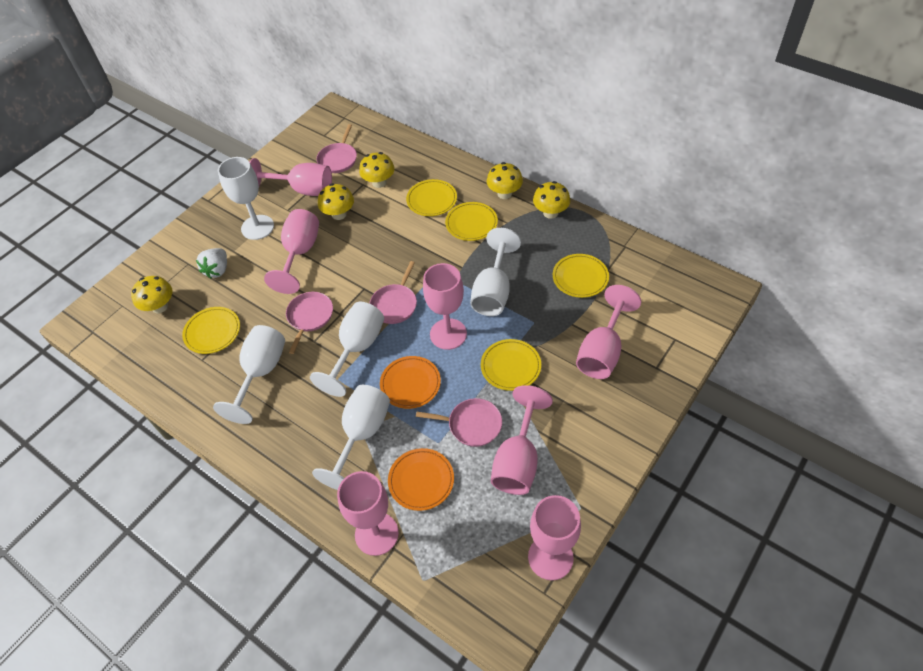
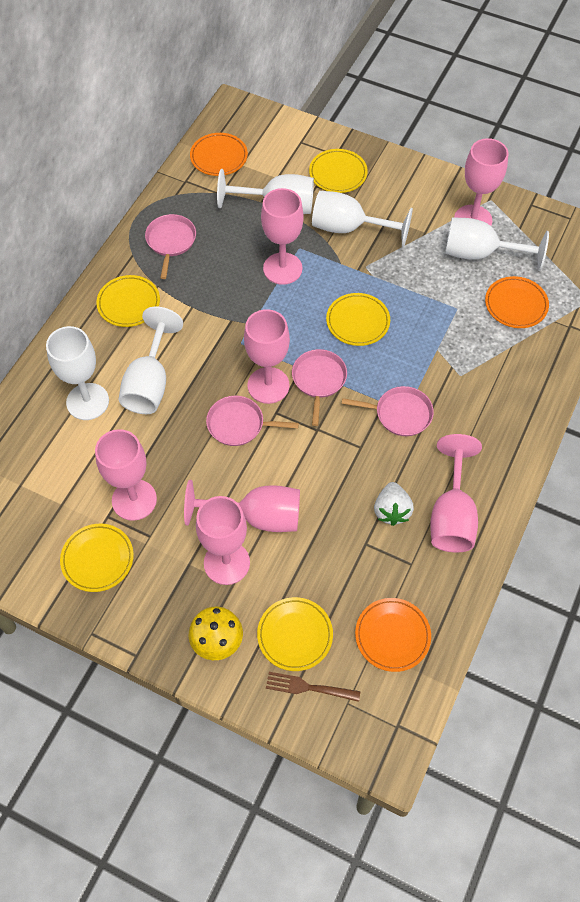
brown fork: 0 -> 1
orange plate: 2 -> 3
yellow mushroom: 5 -> 1

